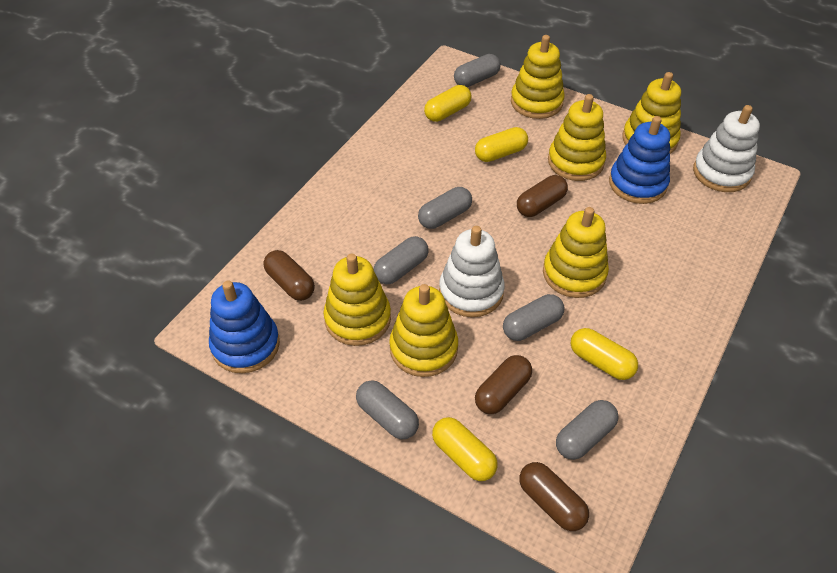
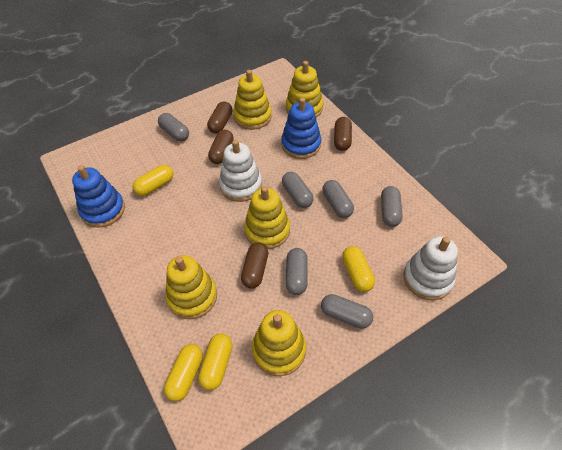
yellow stacking toy: 6 -> 5

